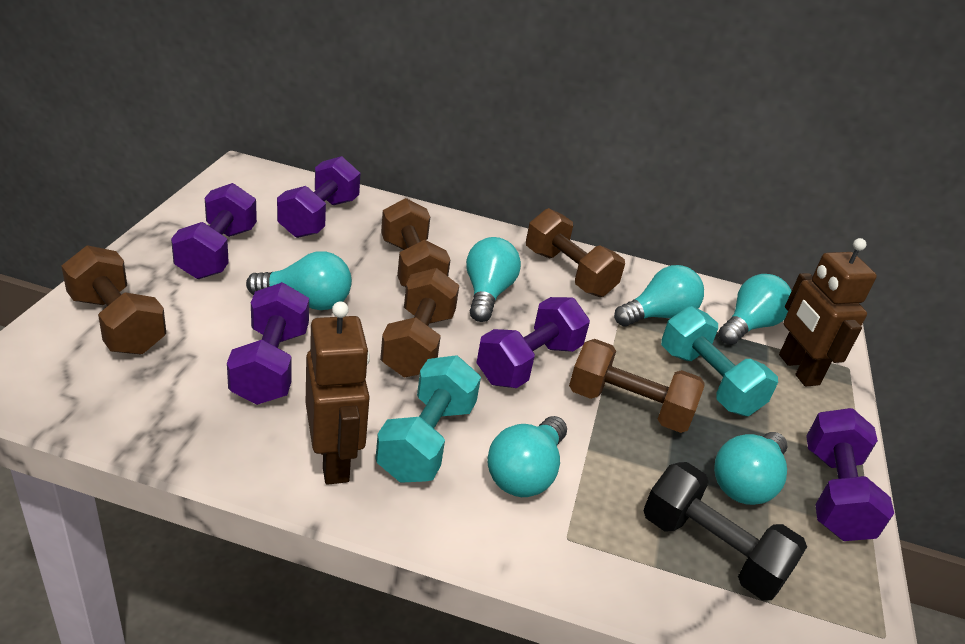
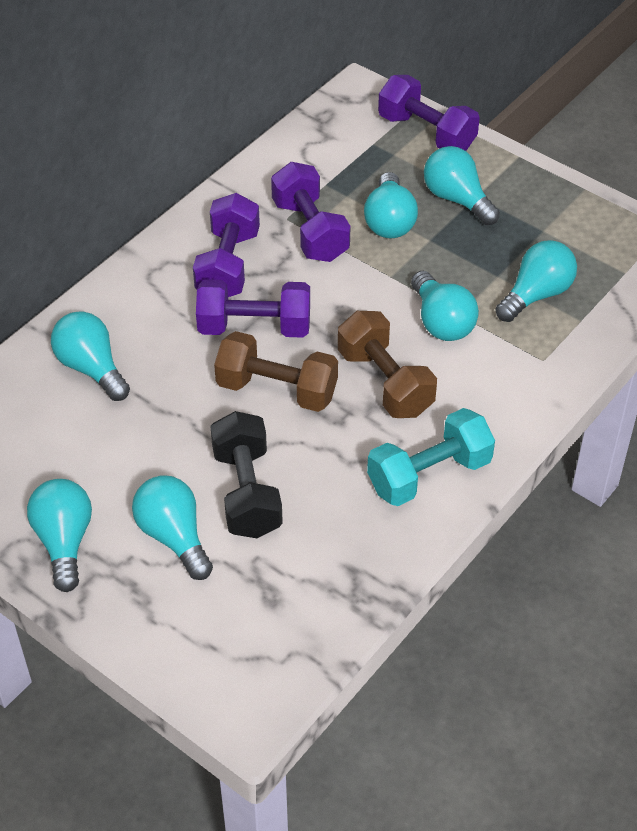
brown dumbbell: 5 -> 2
brown robot: 2 -> 0
purple dumbbell: 5 -> 4
turquoise dumbbell: 2 -> 1
turquoise light bulb: 6 -> 7

